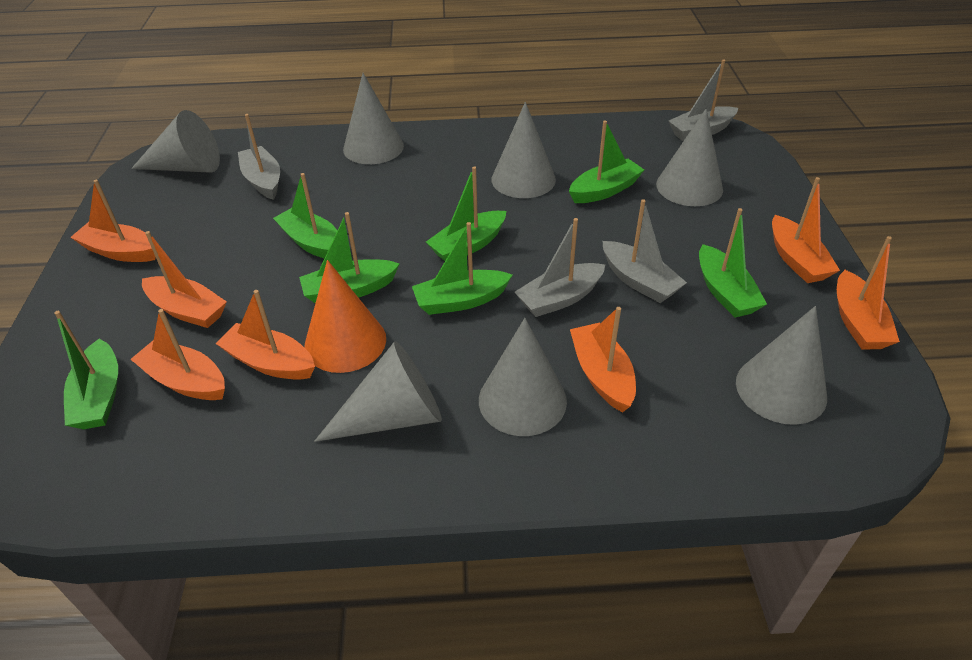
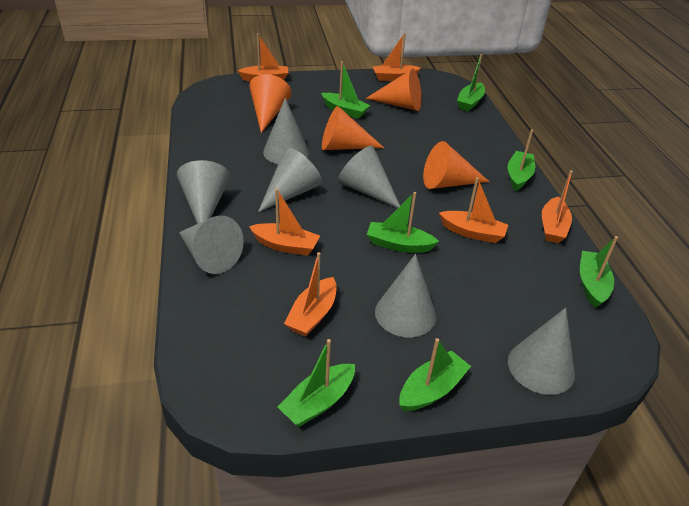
grey boat: 4 -> 0
orange boat: 7 -> 6
orange cone: 1 -> 4

